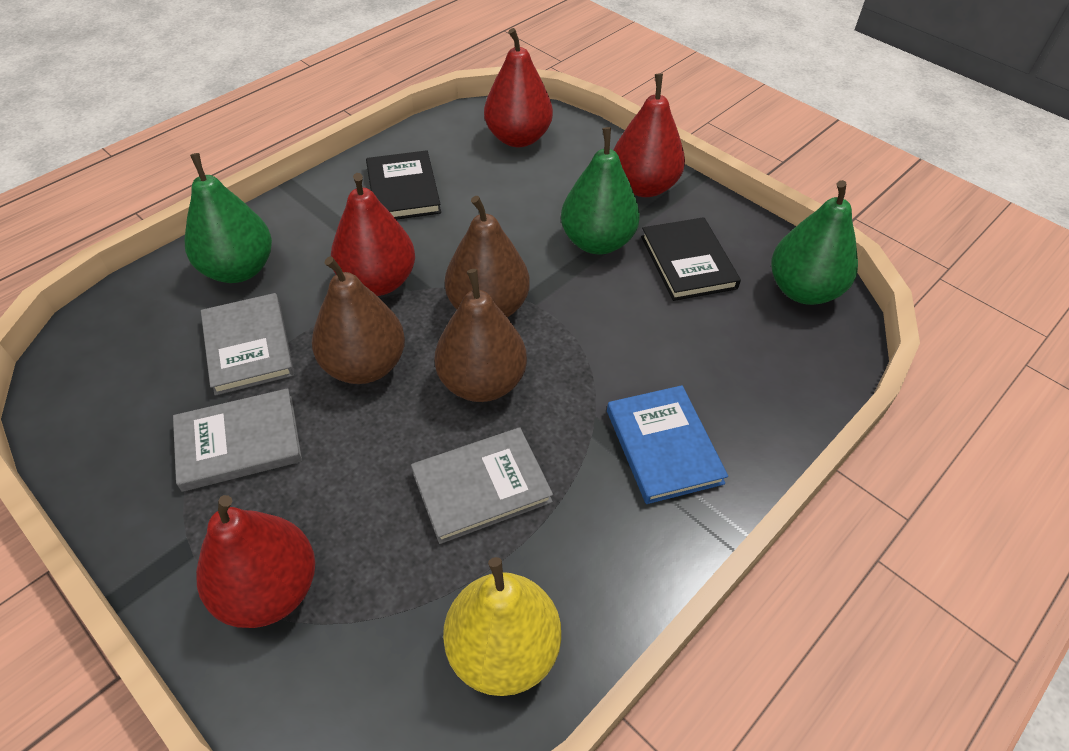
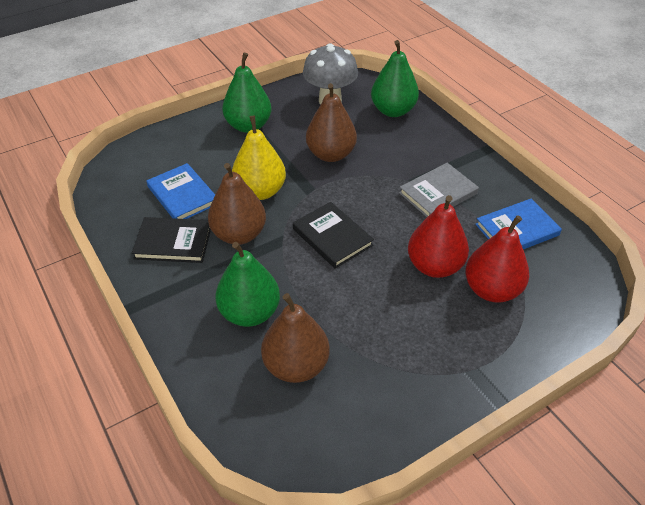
blue book: 1 -> 2
grey book: 3 -> 1
grey mushroom: 0 -> 1
red pear: 4 -> 2

